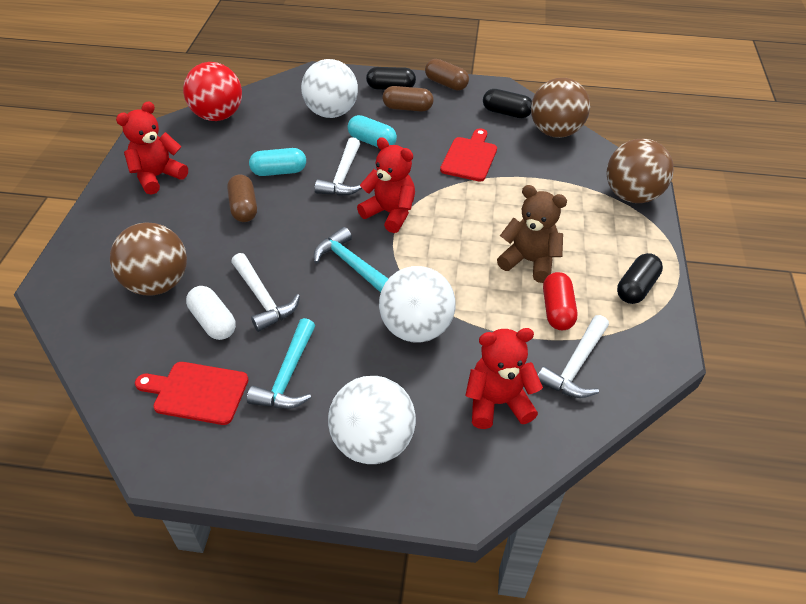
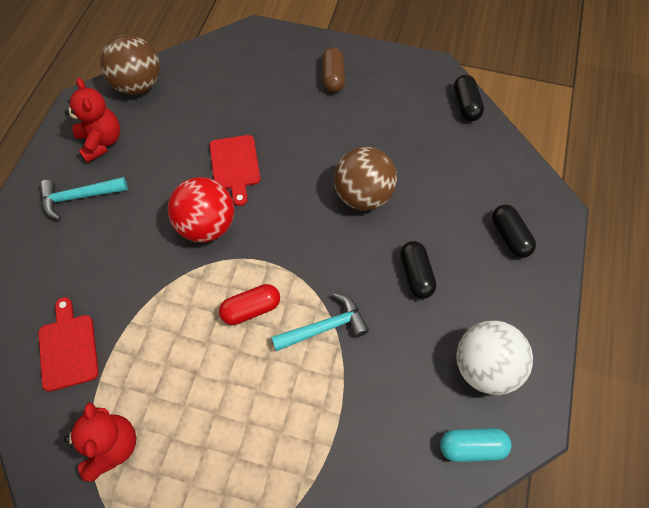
brown ball: 3 -> 2
brown capsule: 3 -> 1
brown teddy bear: 1 -> 0
red teddy bear: 3 -> 2
turquoise capsule: 2 -> 1
white ball: 3 -> 1
white capsule: 1 -> 0
white hammer: 3 -> 0

